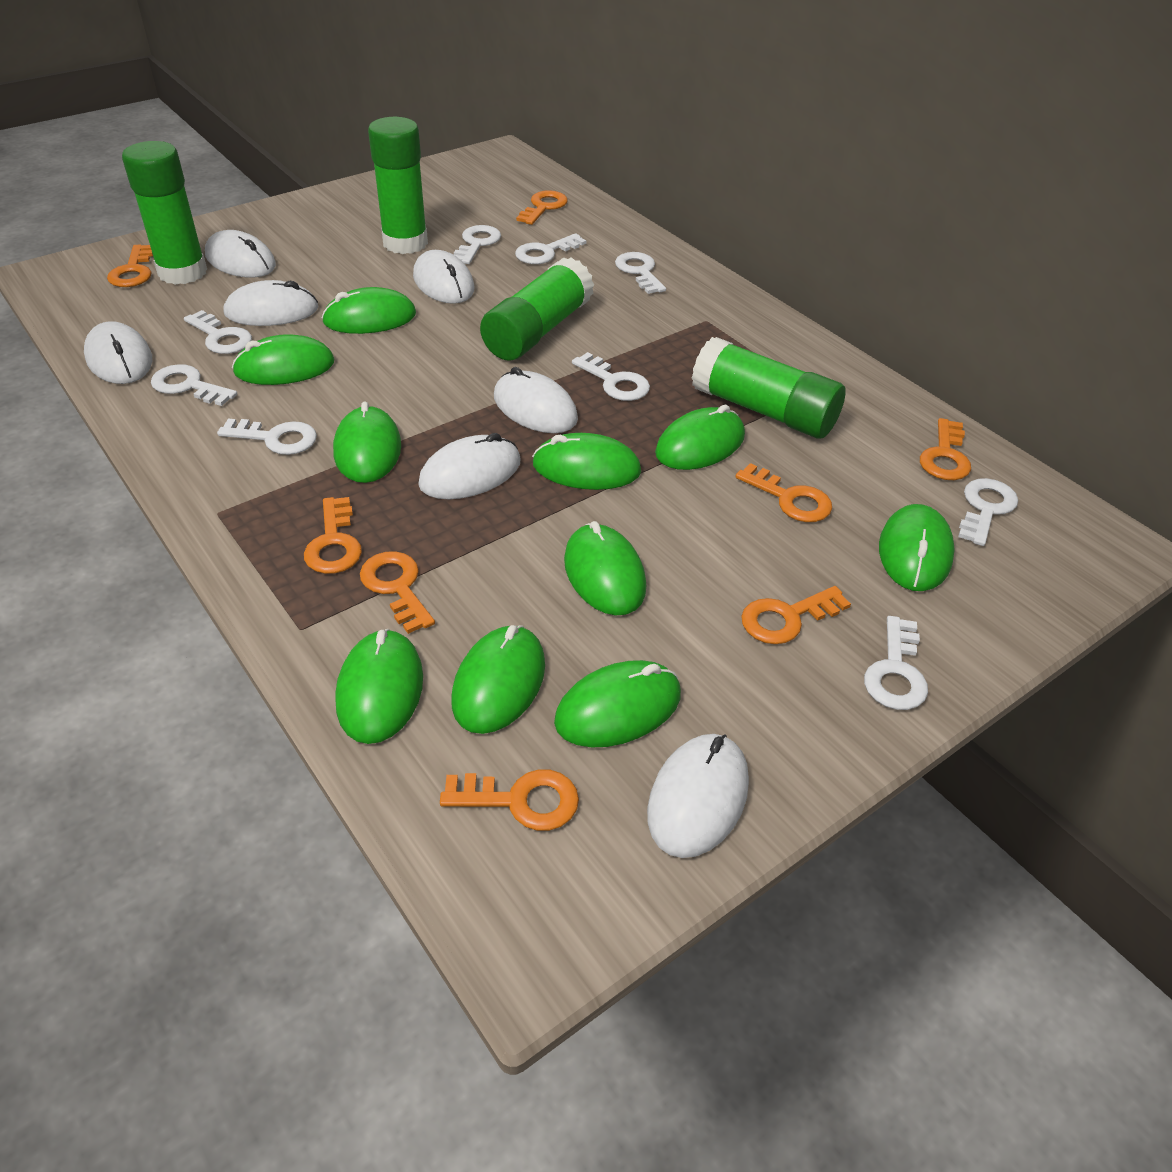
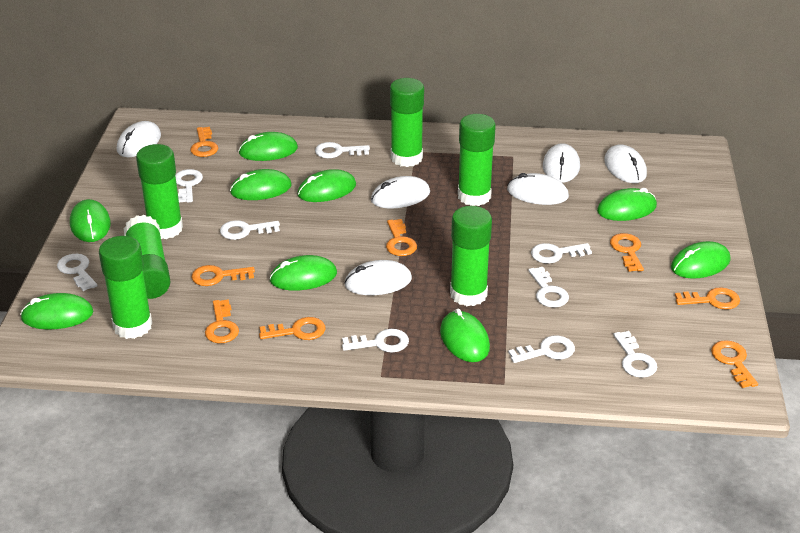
green glue stick: 4 -> 6
green mouse: 10 -> 9
white mouse: 7 -> 6

